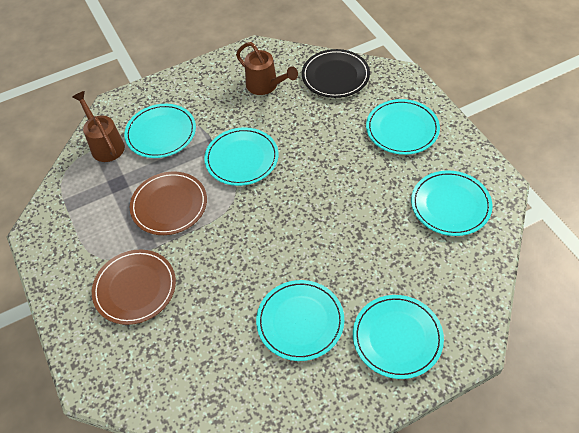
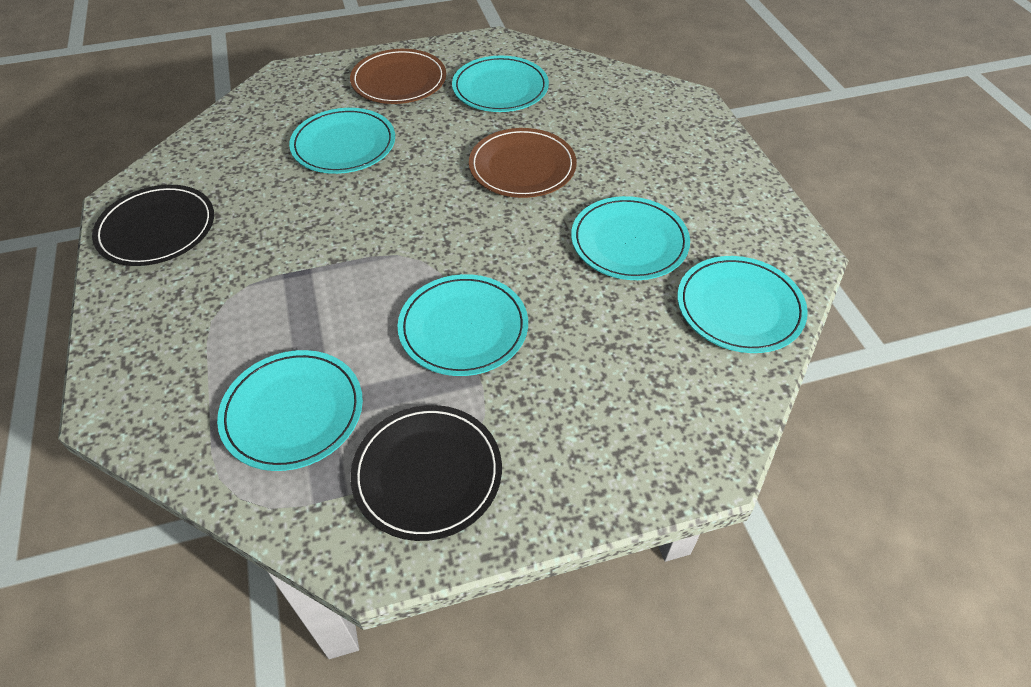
black plate: 1 -> 2
brown watering can: 2 -> 0

